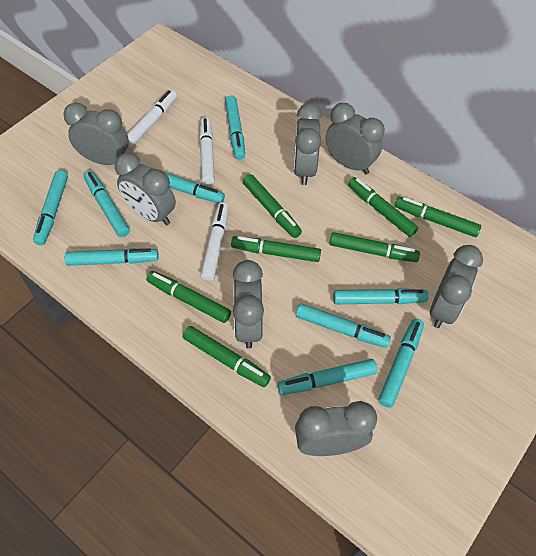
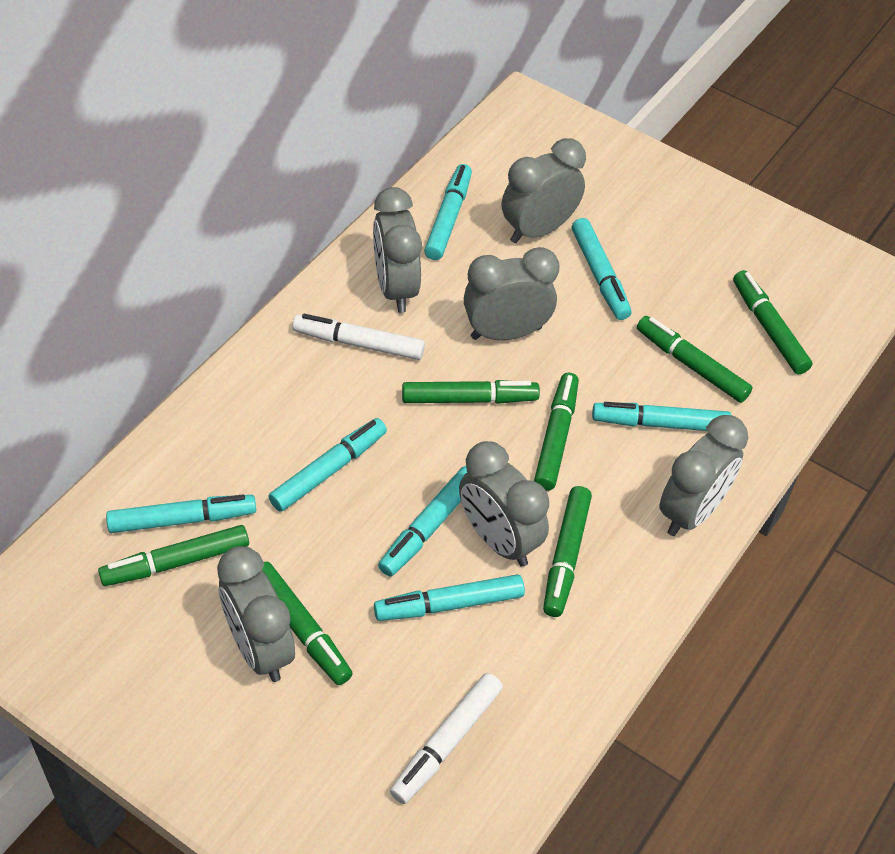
grey clock: 7 -> 6
turquoise marker: 9 -> 7
white marker: 3 -> 2

